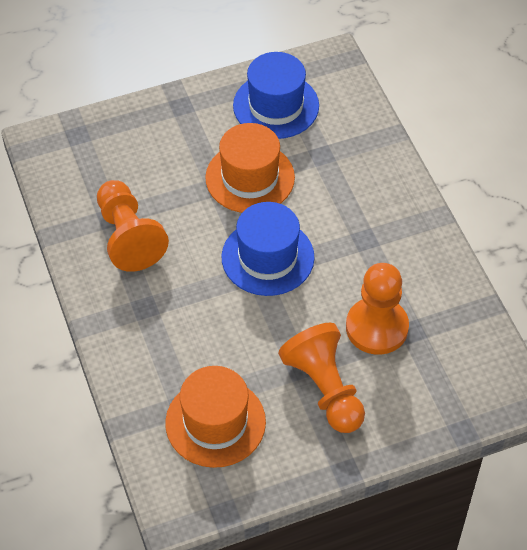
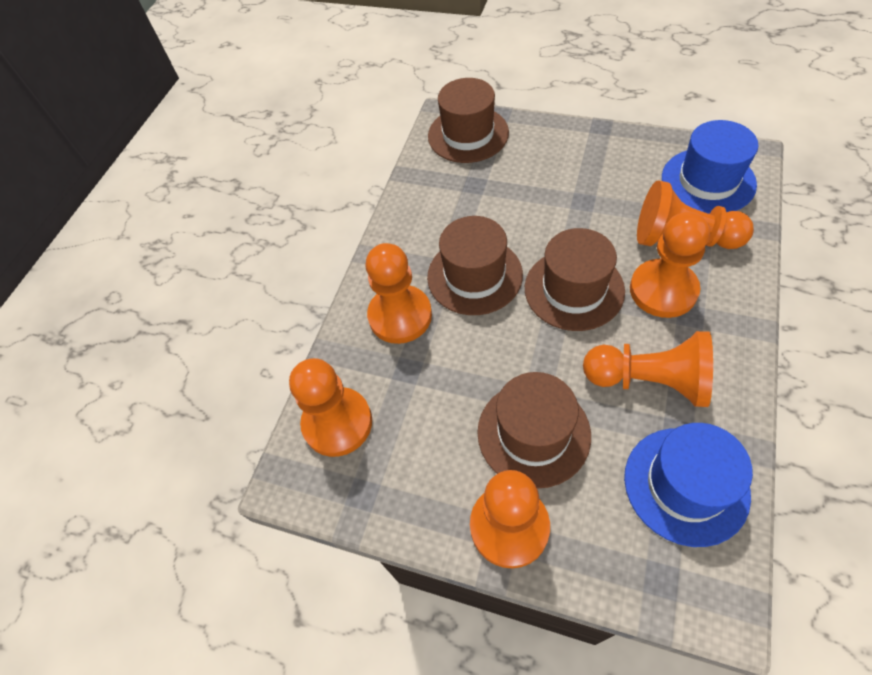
brown hat: 0 -> 4
orange hat: 2 -> 0
orange pawn: 3 -> 6

